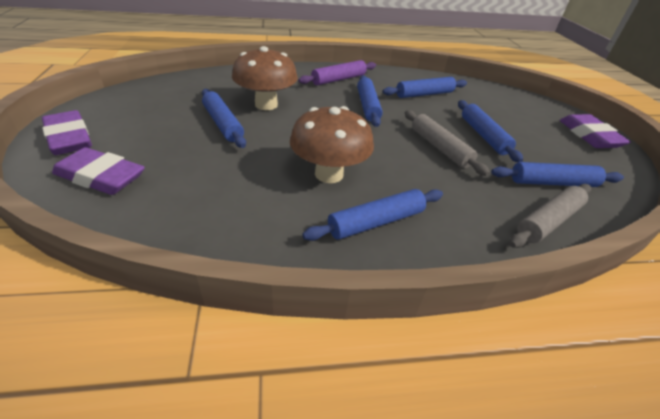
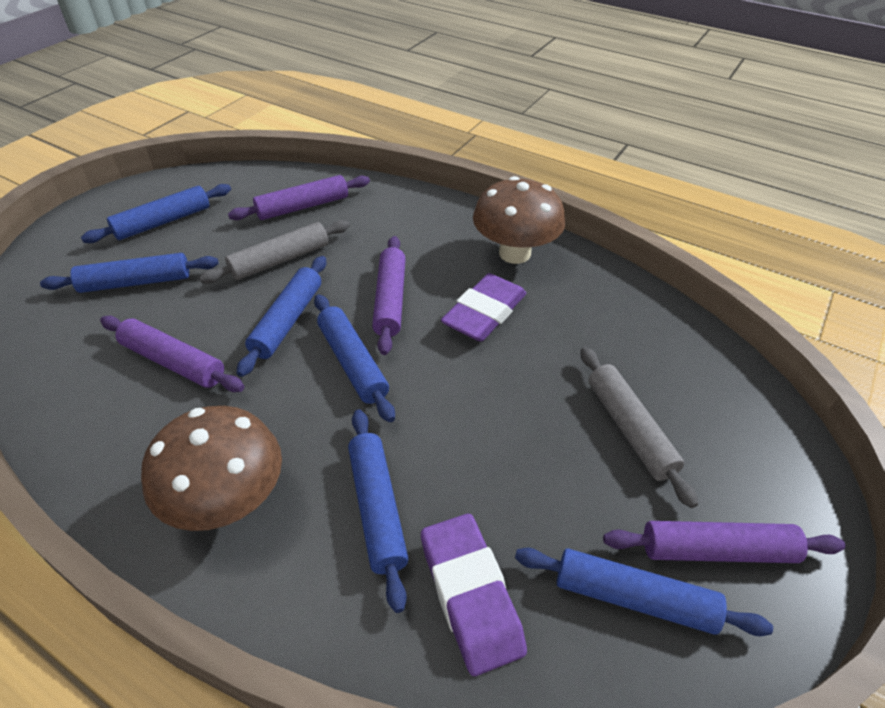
purple eraser: 3 -> 2
purple rolling pin: 1 -> 4

